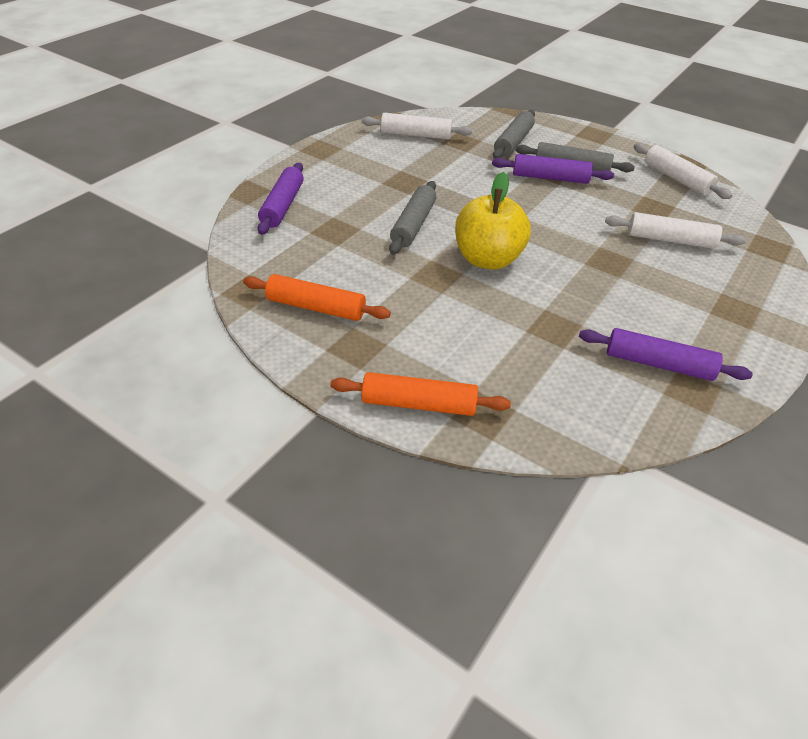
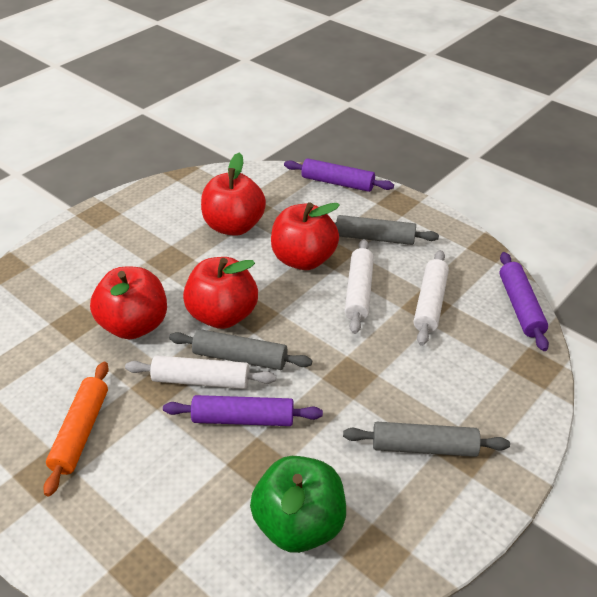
green apple: 0 -> 1
orange rolling pin: 2 -> 1
red apple: 0 -> 4
yellow apple: 1 -> 0

